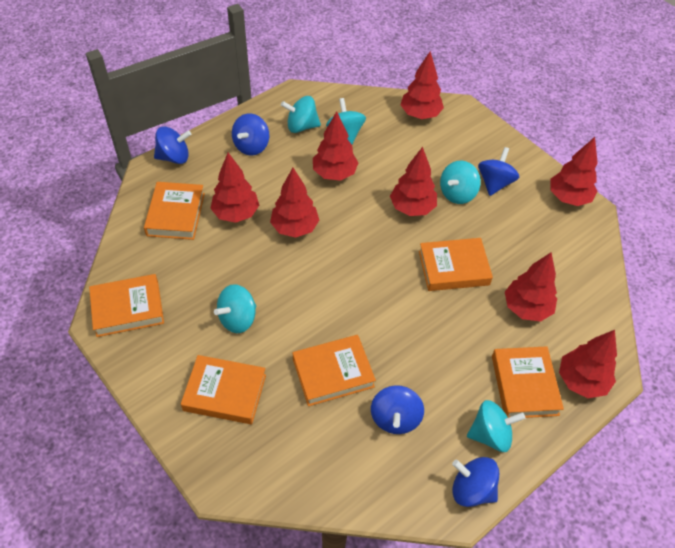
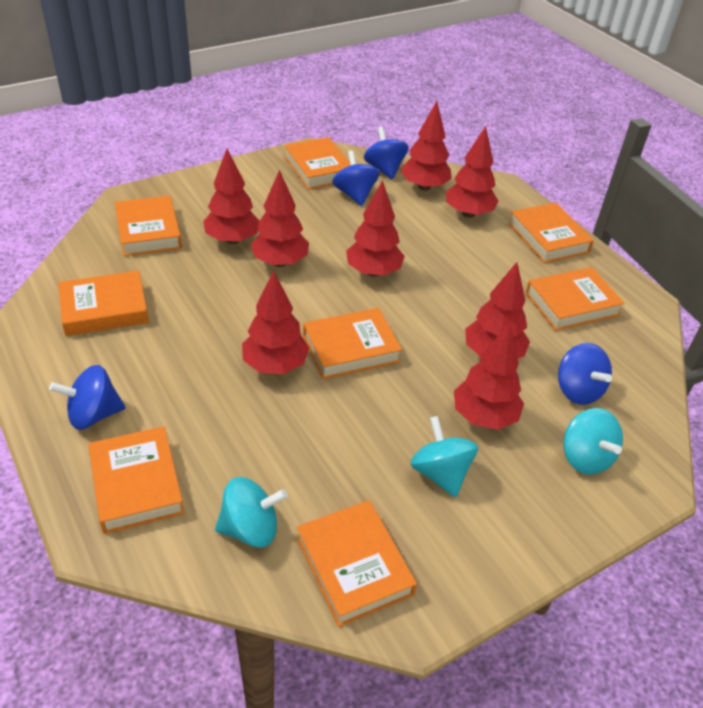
blue spinning top: 5 -> 4
orange book: 6 -> 8
turquoise spinning top: 5 -> 3

